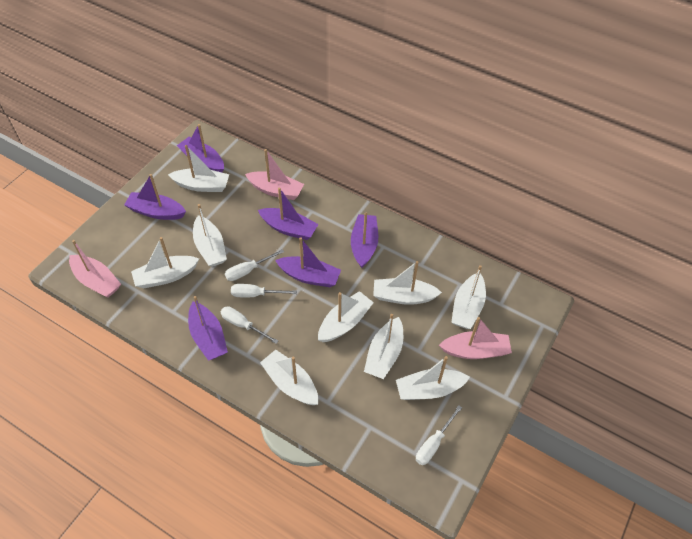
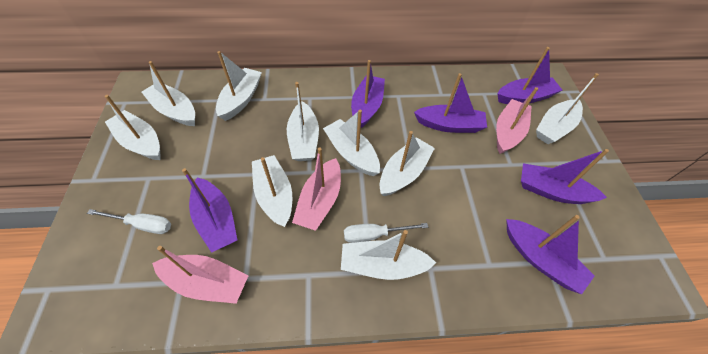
white screwdriver: 4 -> 2

